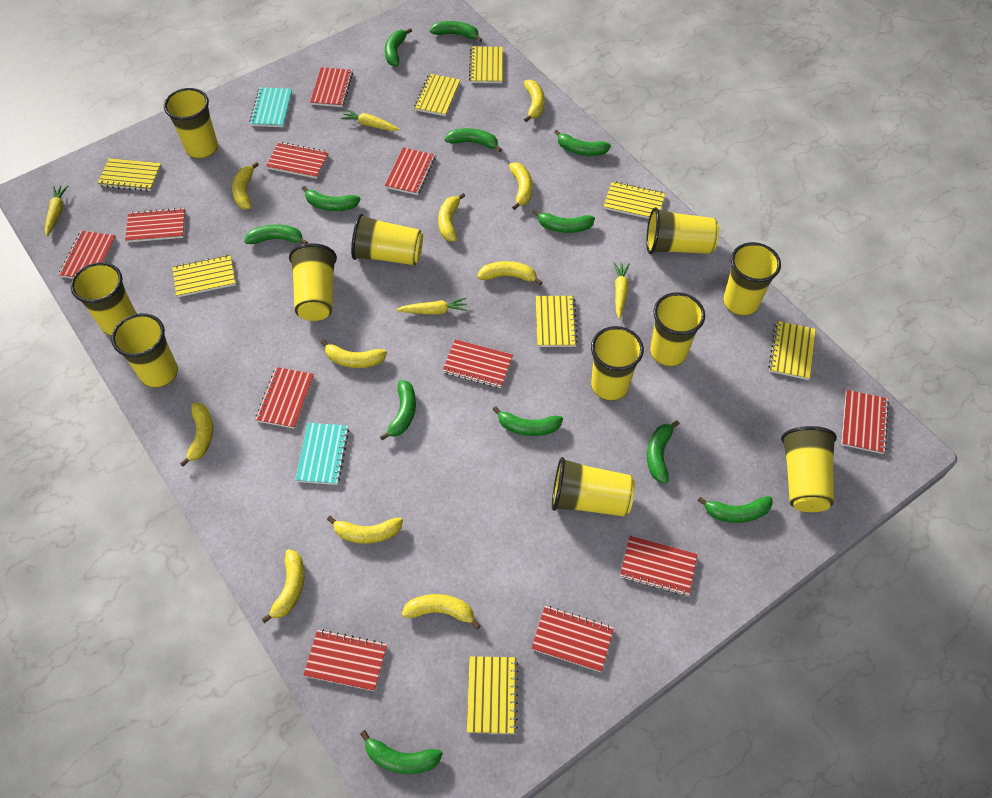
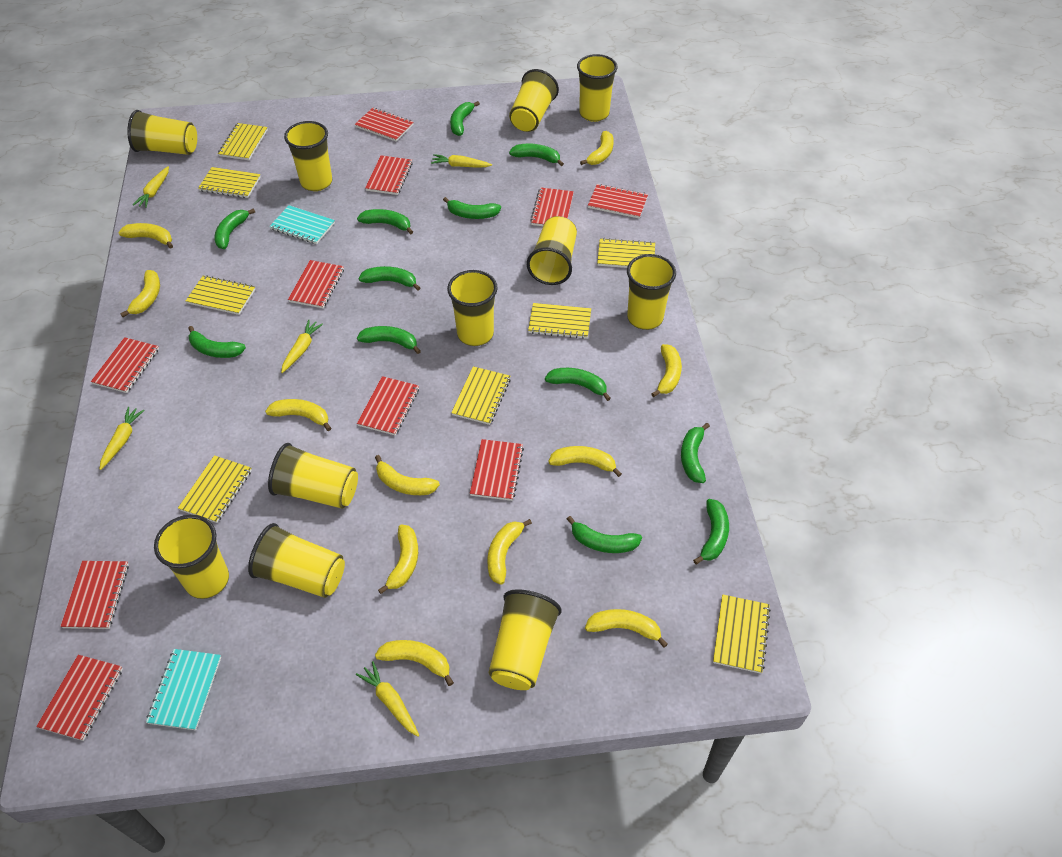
red notebook: 11 -> 10
yellow banana: 10 -> 11
yellow carrot: 4 -> 5

